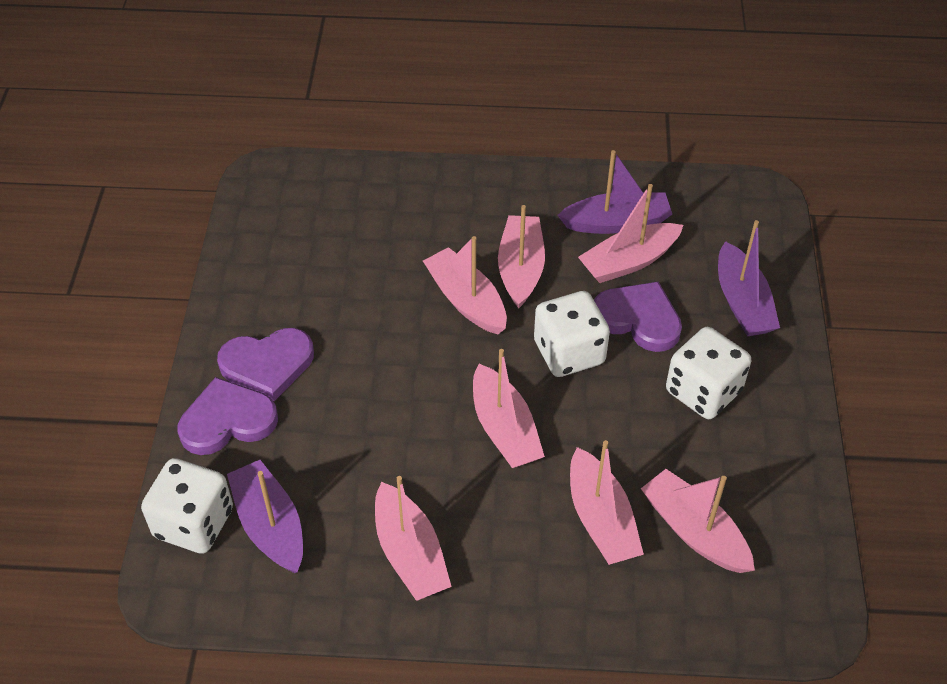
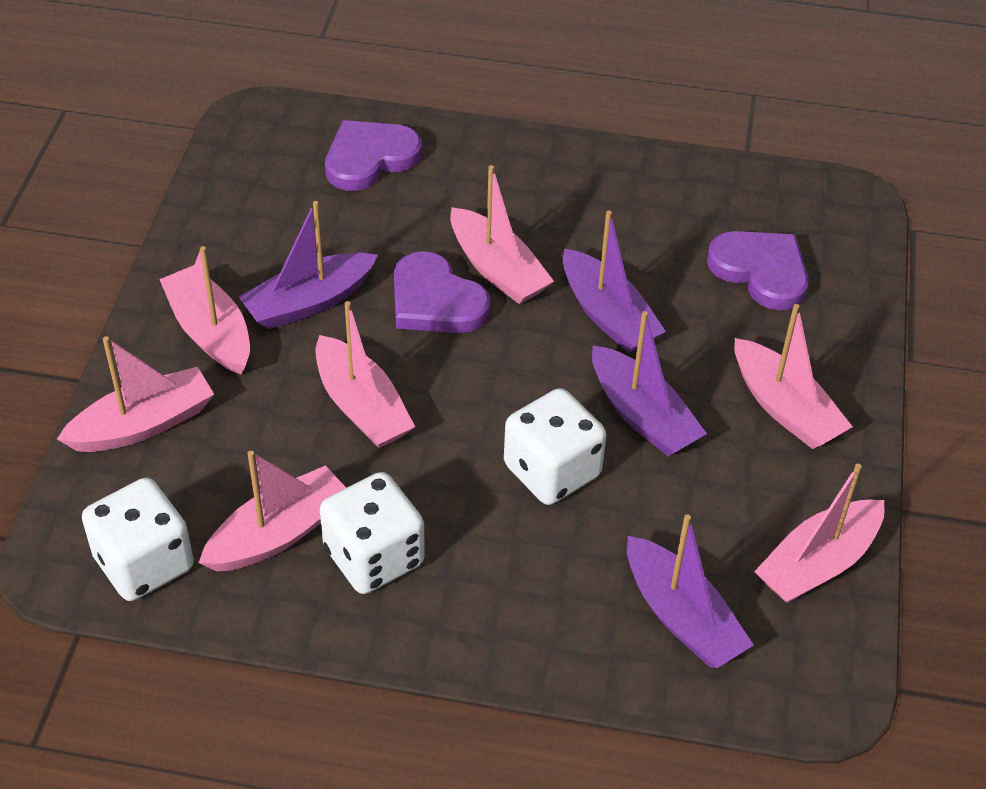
purple boat: 3 -> 4

